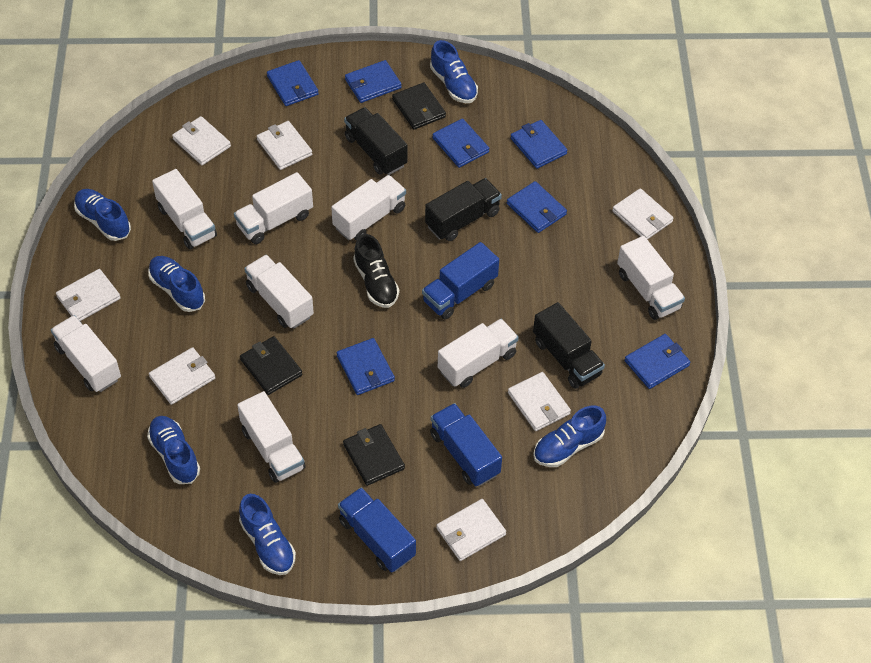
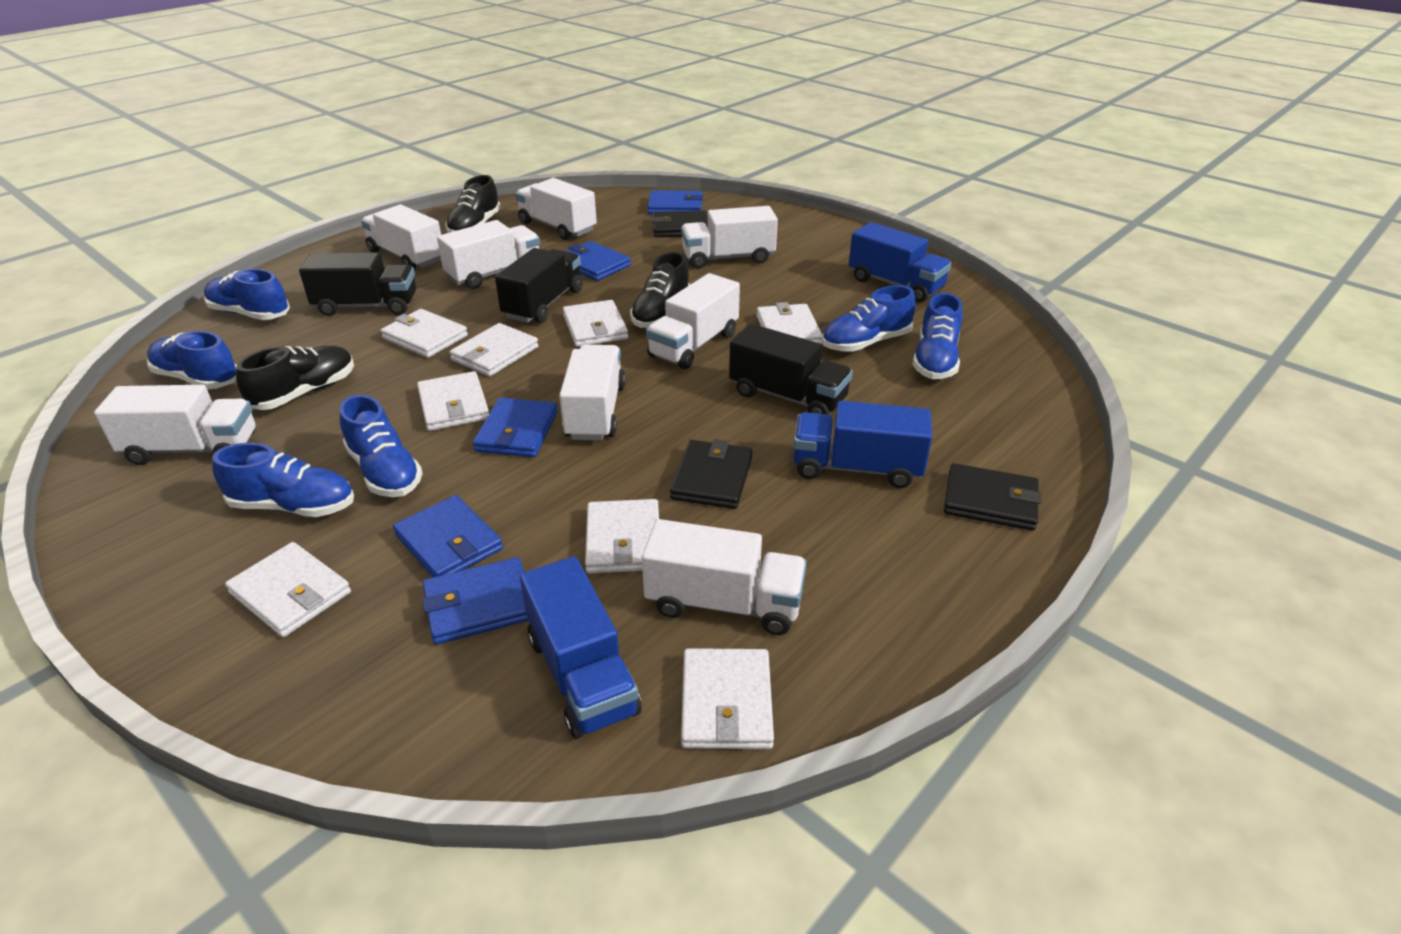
black shoe: 1 -> 3
blue wallet: 7 -> 5
white wallet: 7 -> 8

